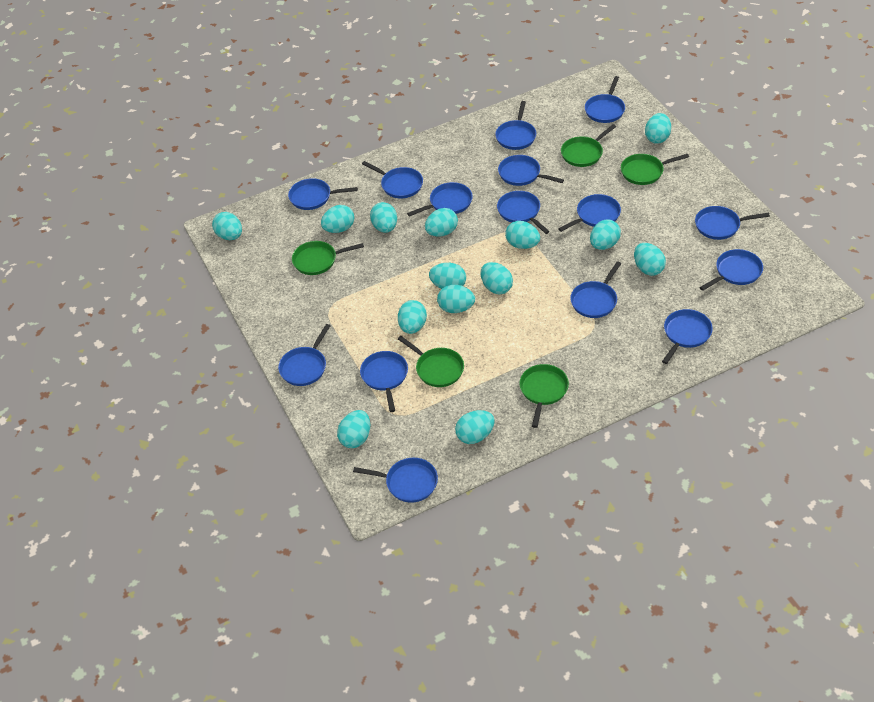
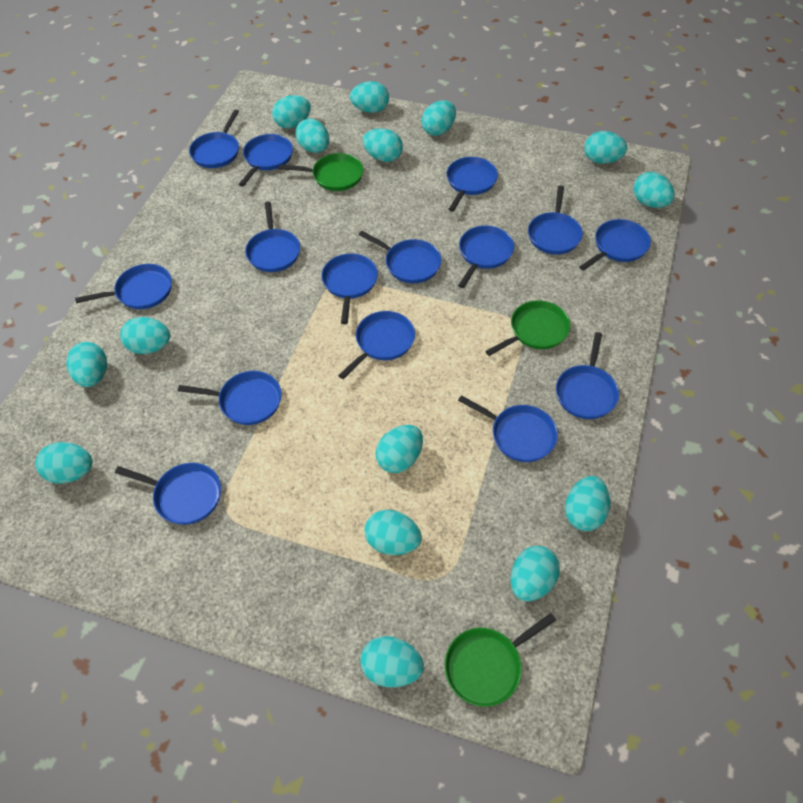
green pan: 5 -> 3
turquoise egg: 14 -> 15

